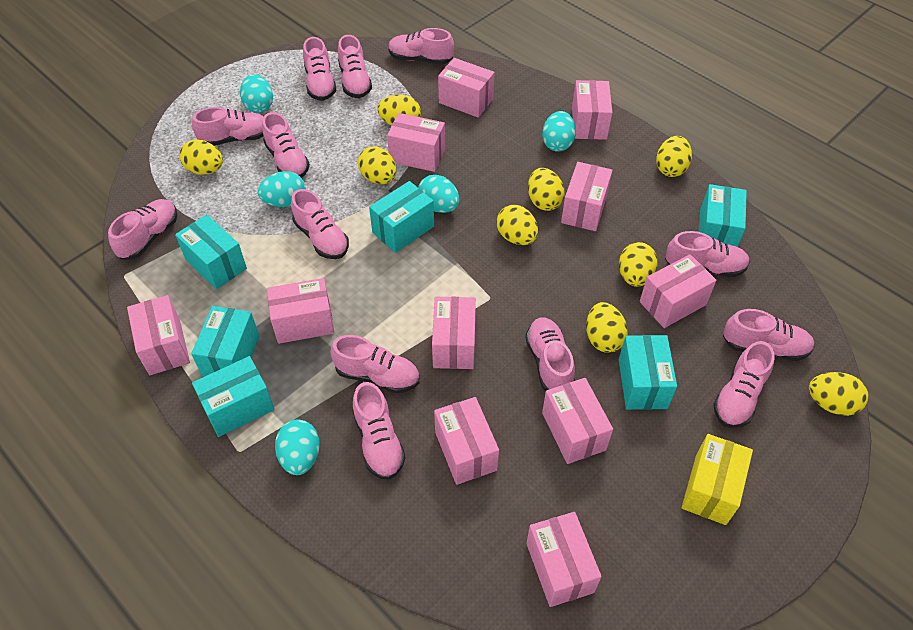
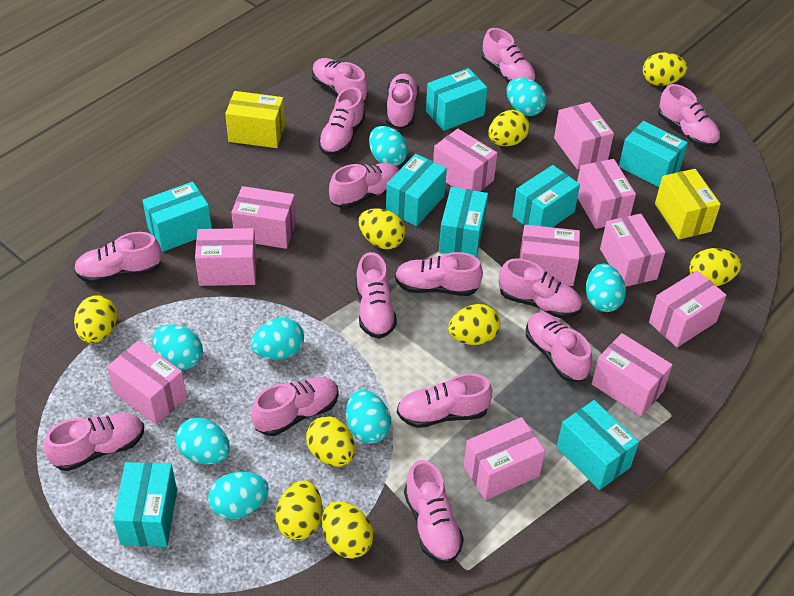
pink shoe: 13 -> 15
turquoise box: 6 -> 8
turquoise egg: 5 -> 8
yellow box: 1 -> 2

